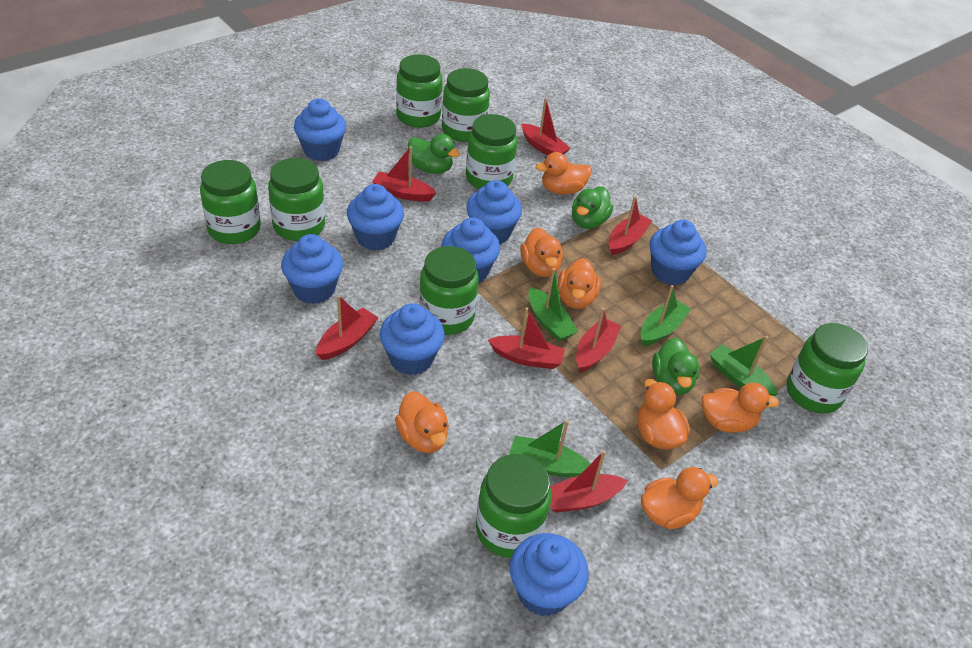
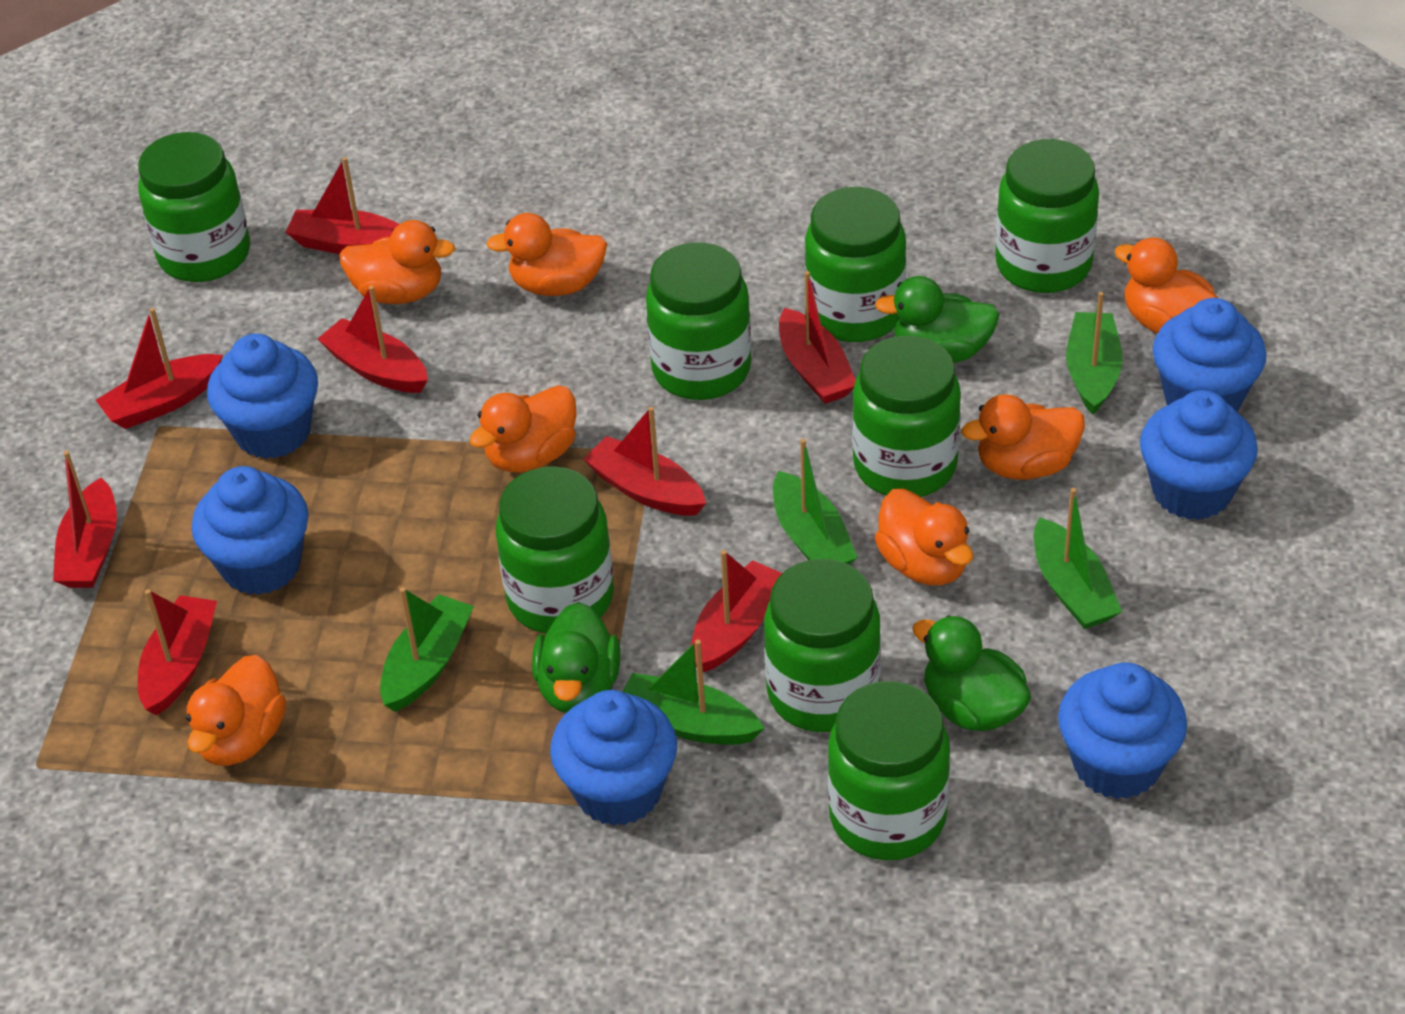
blue cupcake: 8 -> 6
green boat: 4 -> 5
red boat: 7 -> 8

